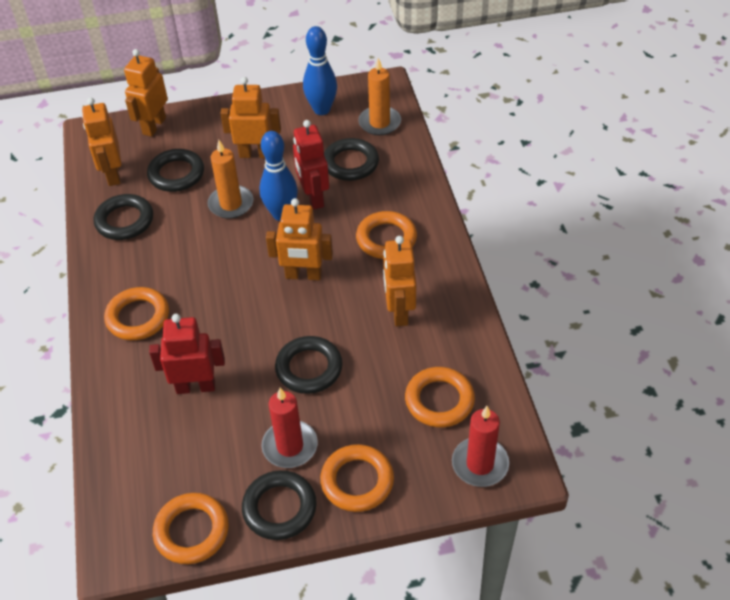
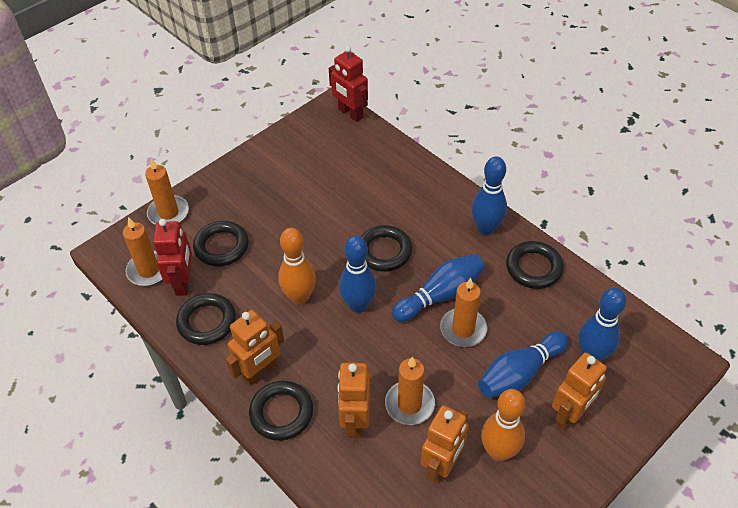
blue bowling pin: 2 -> 5
orange bowling pin: 0 -> 2
orange candle: 2 -> 4
orange ring: 5 -> 0
orange robot: 5 -> 4
red candle: 2 -> 0

